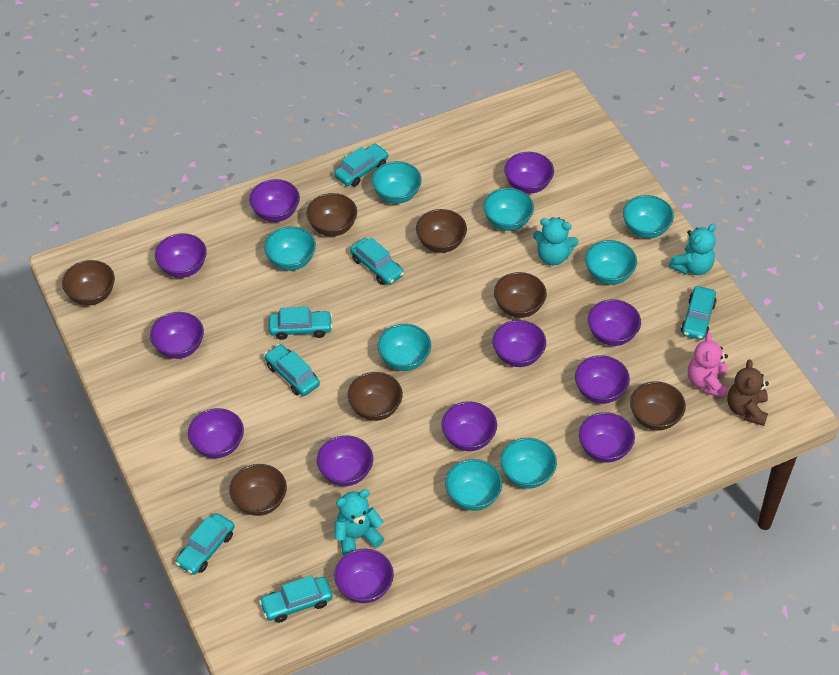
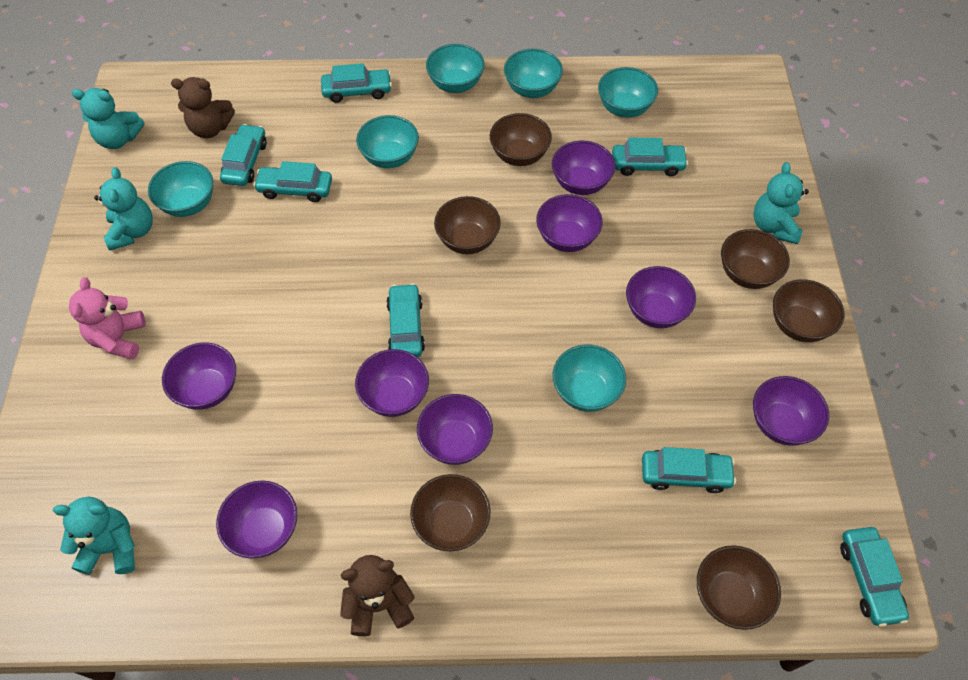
brown bowl: 7 -> 6
brown teddy bear: 1 -> 2
purple bowl: 12 -> 8
turquoise bowl: 8 -> 6
turquoise teddy bear: 3 -> 4

